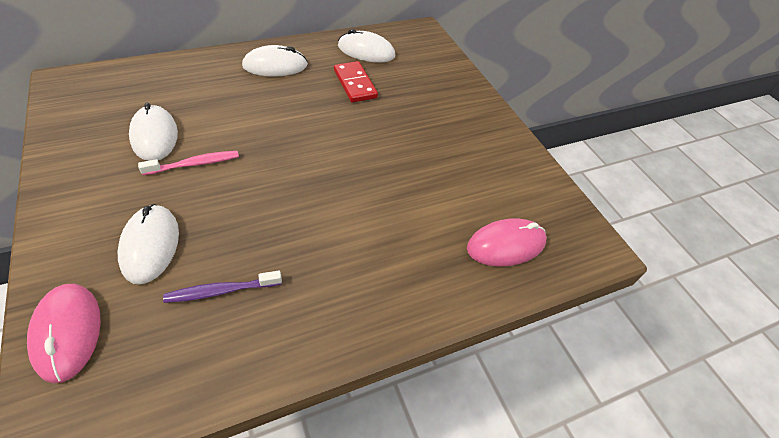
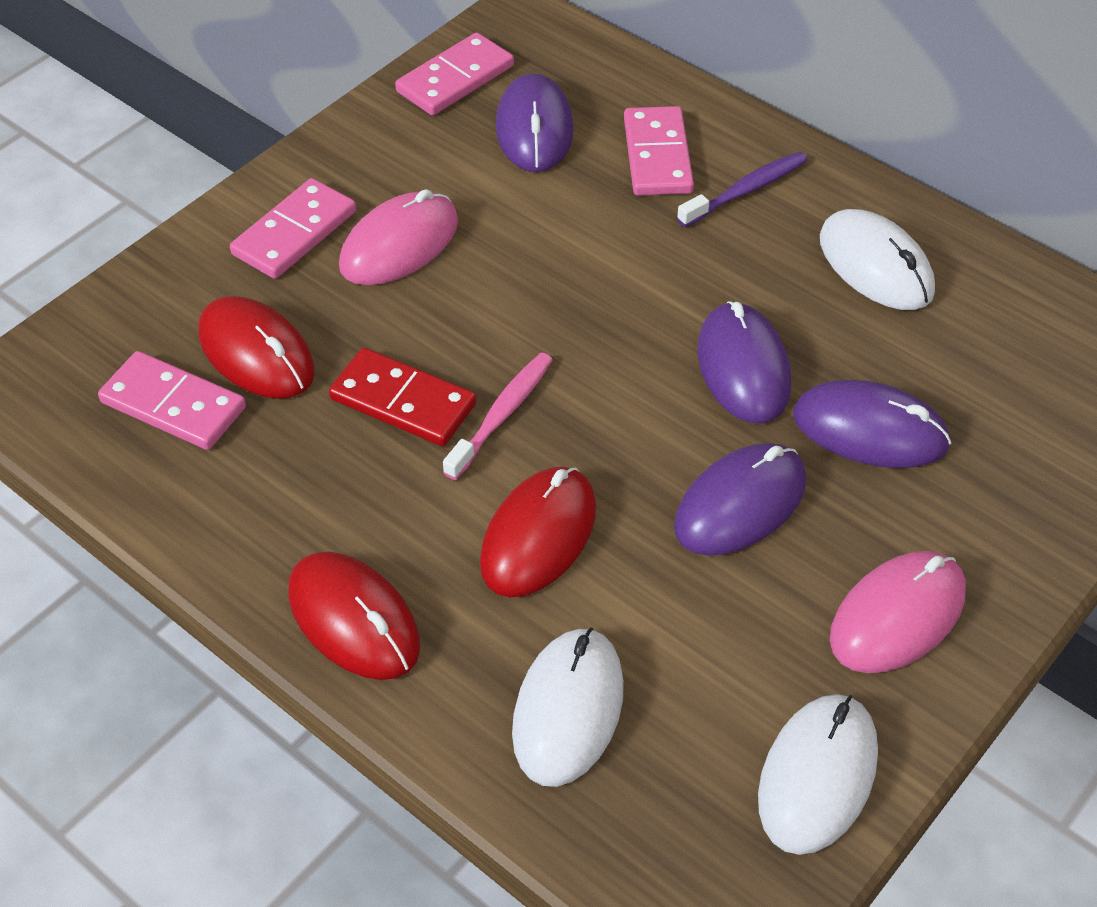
pink domino: 0 -> 4
purple mouse: 0 -> 4
red mouse: 0 -> 3
white mouse: 4 -> 3

